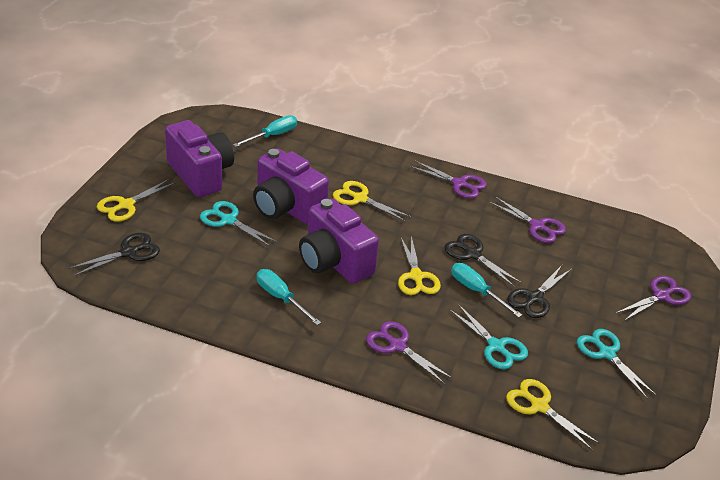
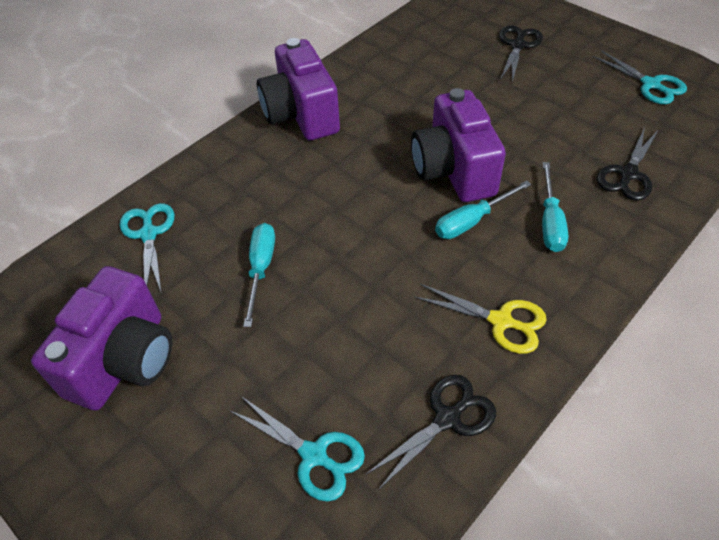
purple scissors: 4 -> 0
yellow scissors: 4 -> 1

